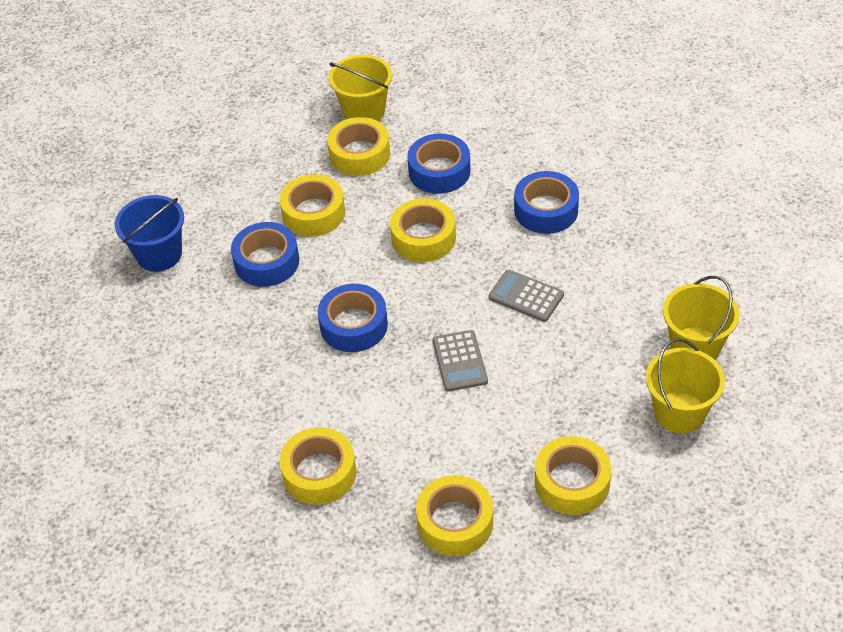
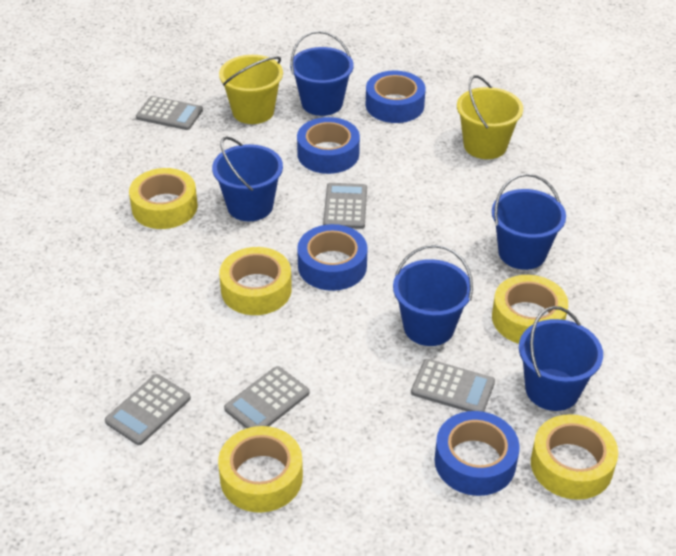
blue bucket: 1 -> 5
grey calculator: 2 -> 5
yellow bucket: 3 -> 2
yellow tape: 6 -> 5

